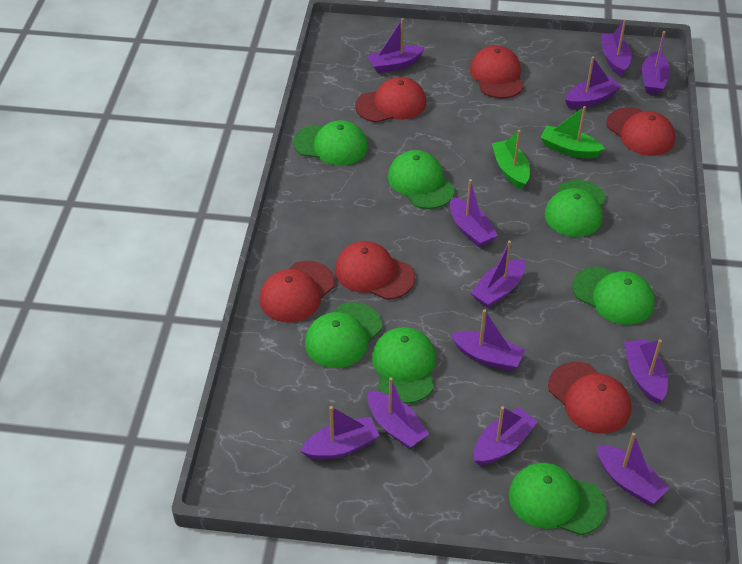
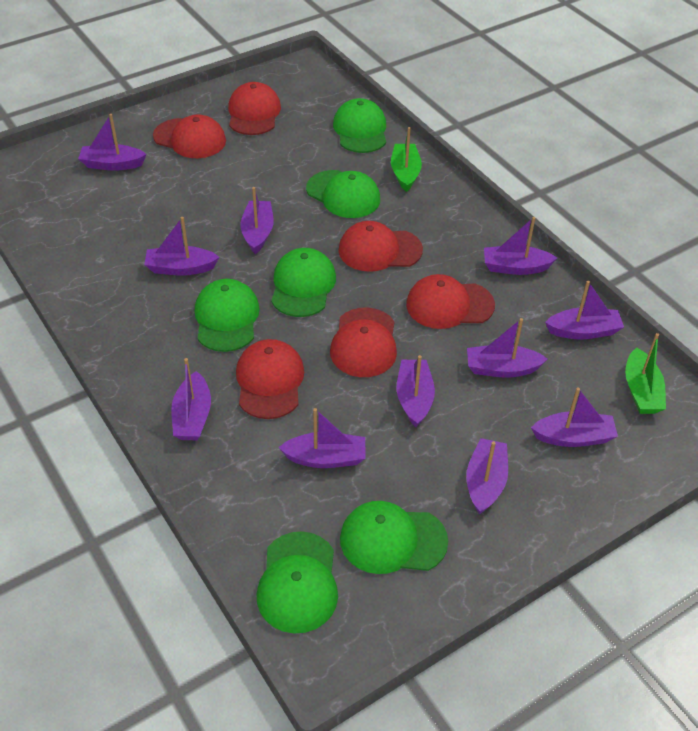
green cap: 7 -> 6
purple boat: 12 -> 11

